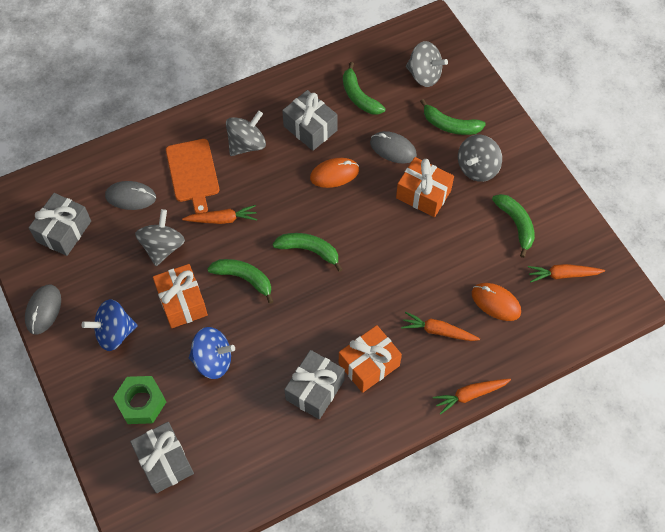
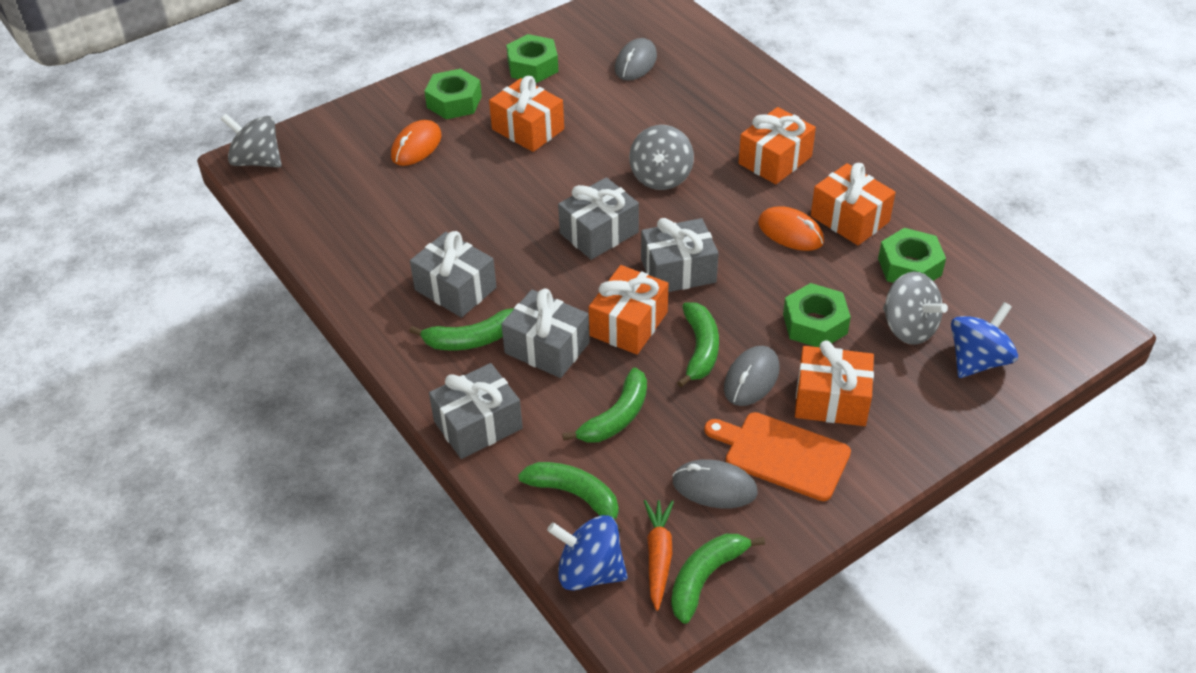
green nut: 1 -> 4
grey gift: 4 -> 5
grey spinning top: 4 -> 3
orange carrot: 4 -> 1
orange gift: 3 -> 5

